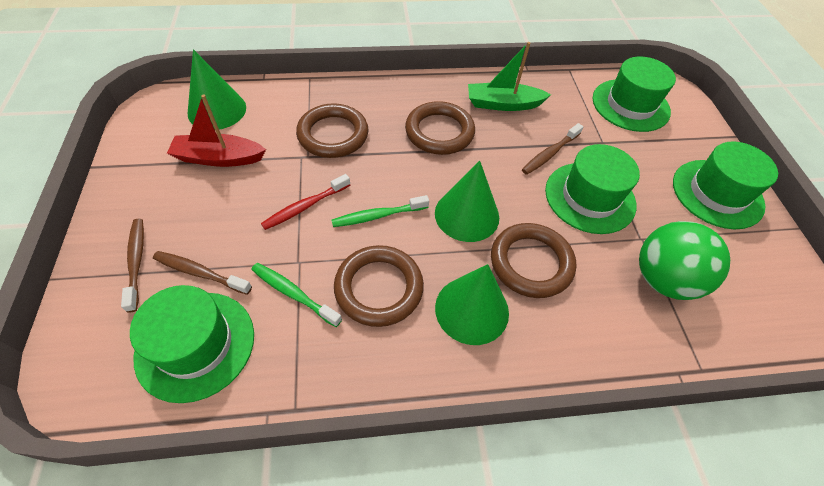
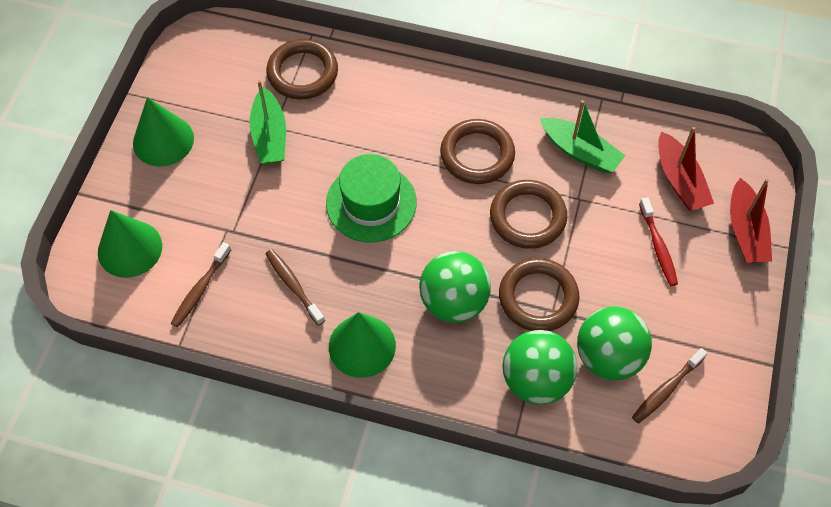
green ball: 1 -> 3
green boat: 1 -> 2
green hat: 4 -> 1
green toothbrush: 2 -> 0
red boat: 1 -> 2

